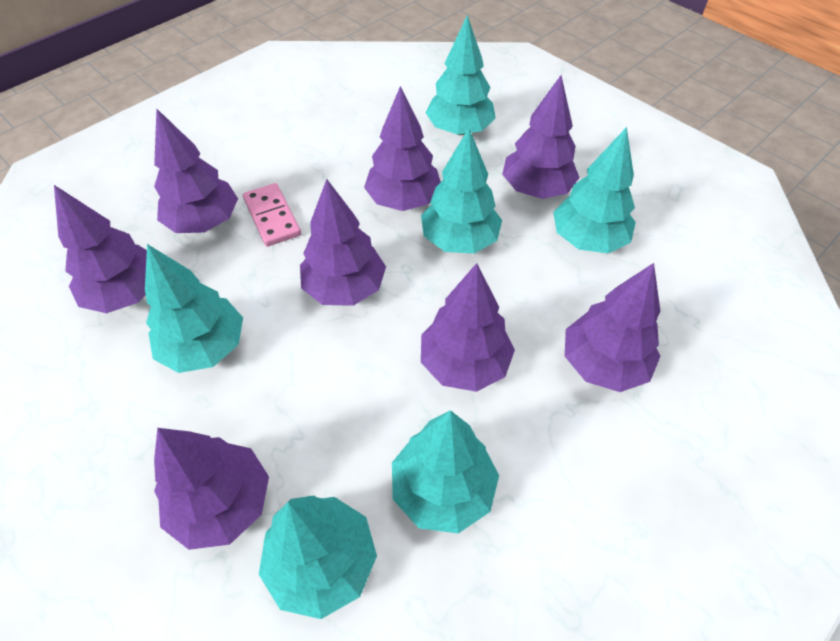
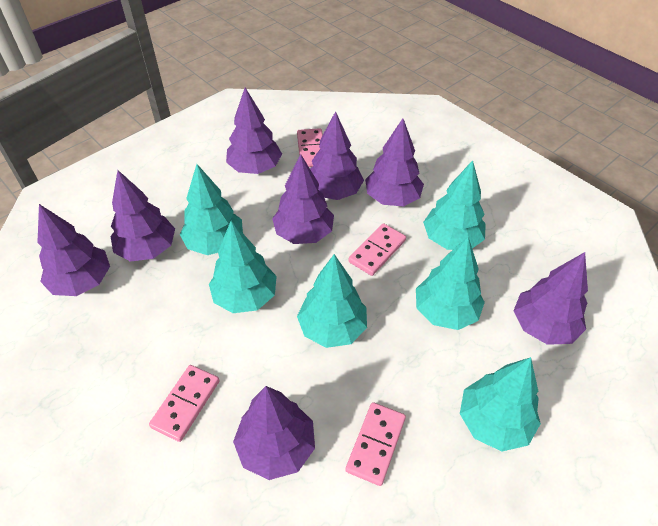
pink domino: 1 -> 4

